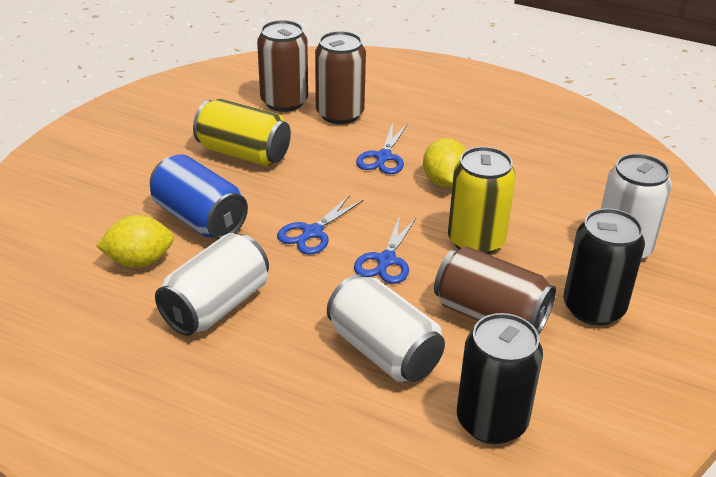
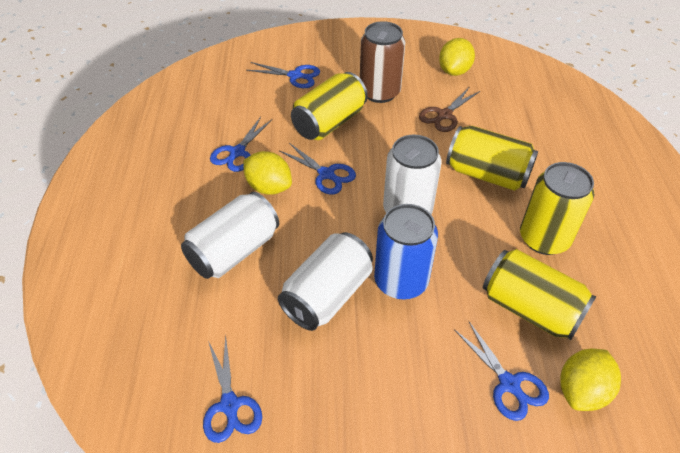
black can: 2 -> 0
blue scissors: 3 -> 5
brown can: 3 -> 1
brown scissors: 0 -> 1
yellow can: 2 -> 4
yellow lemon: 2 -> 3

